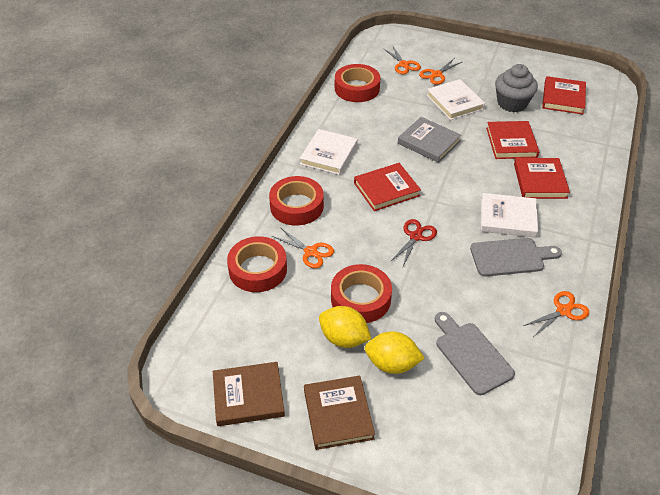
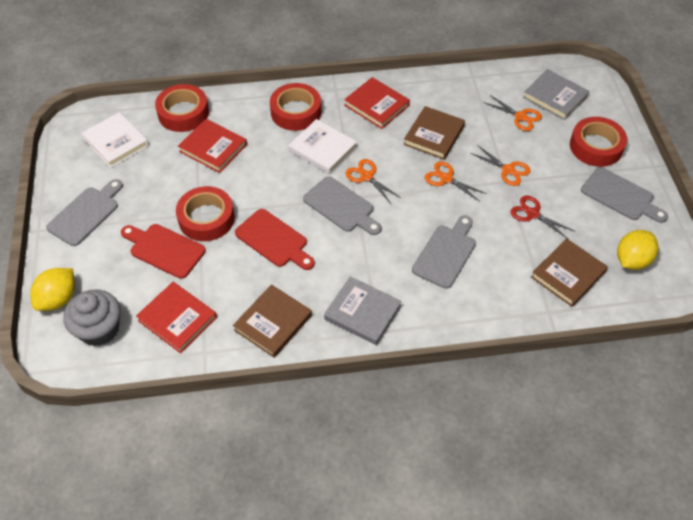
brown book: 2 -> 3
grey book: 1 -> 2
grey cutting board: 2 -> 4
red book: 4 -> 3
red cutting board: 0 -> 2
white book: 3 -> 2

